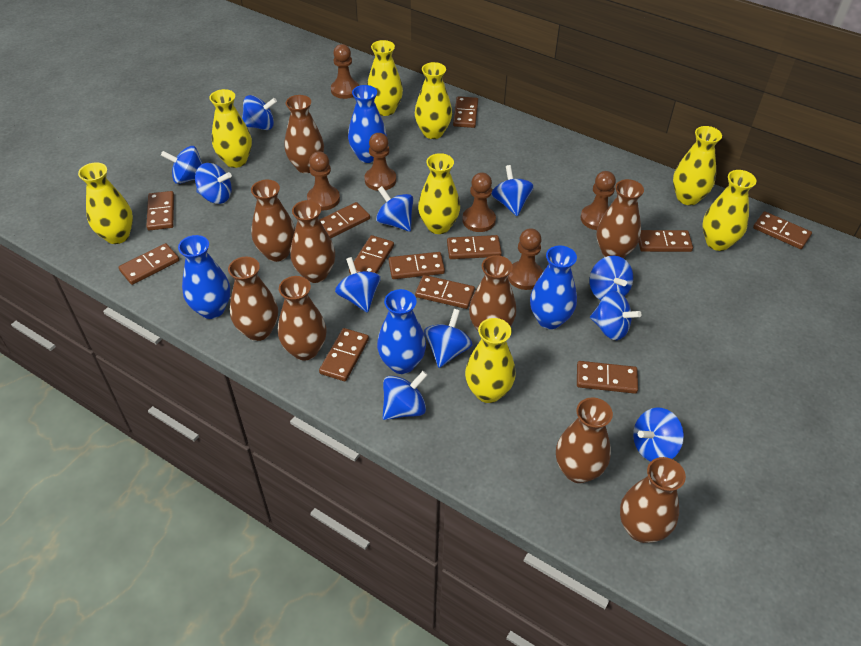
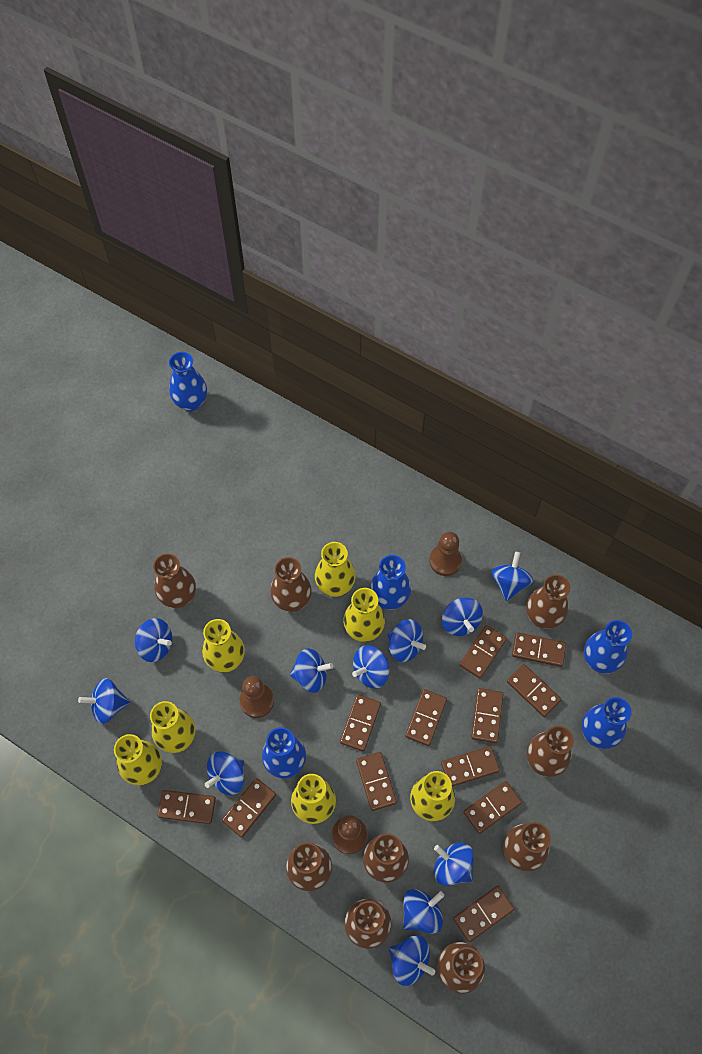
blue vase: 4 -> 5
brown pawn: 6 -> 3
yellow vase: 8 -> 7

